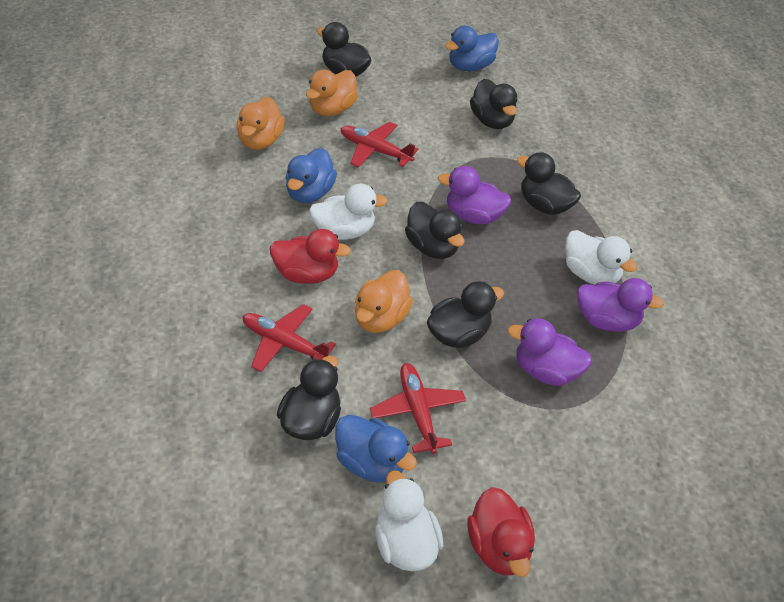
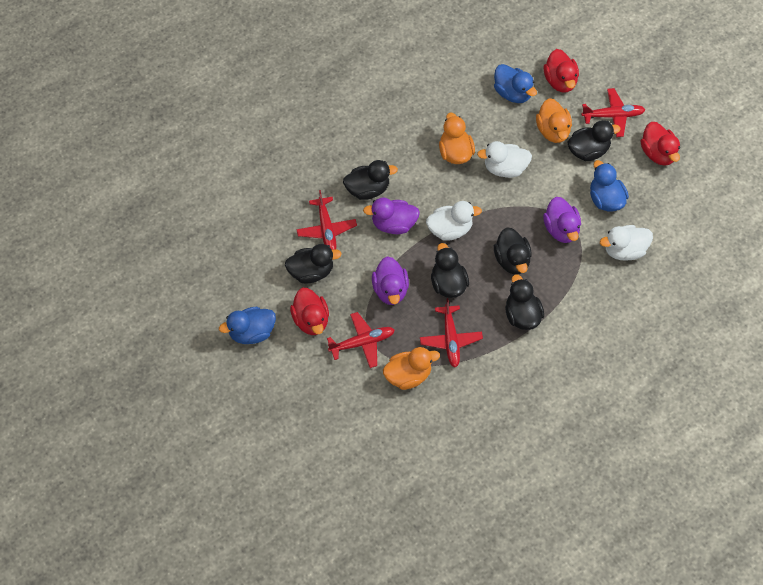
red duck: 2 -> 3
red plane: 3 -> 4

